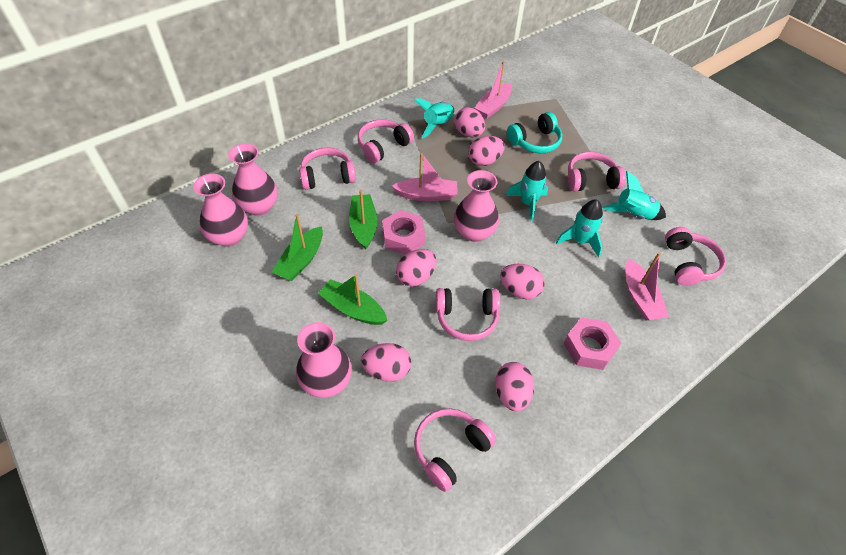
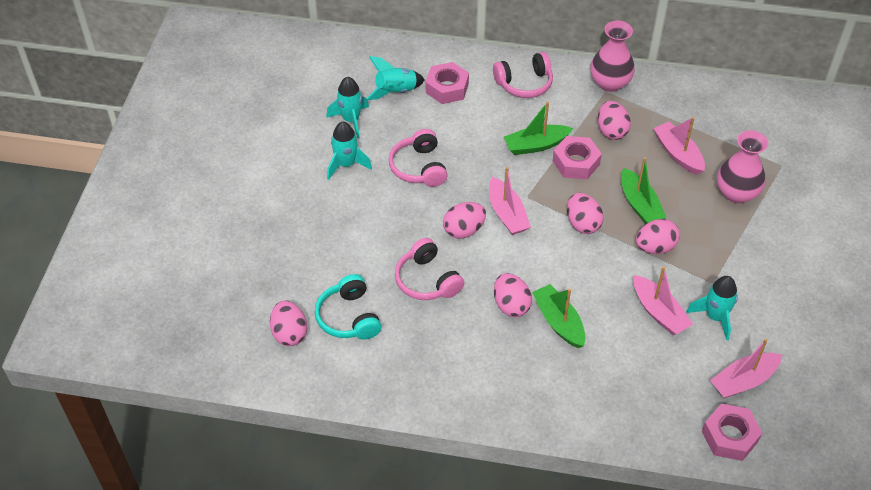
pink boat: 3 -> 4
pink headphones: 6 -> 3
pink nut: 2 -> 3
pink vase: 4 -> 2

